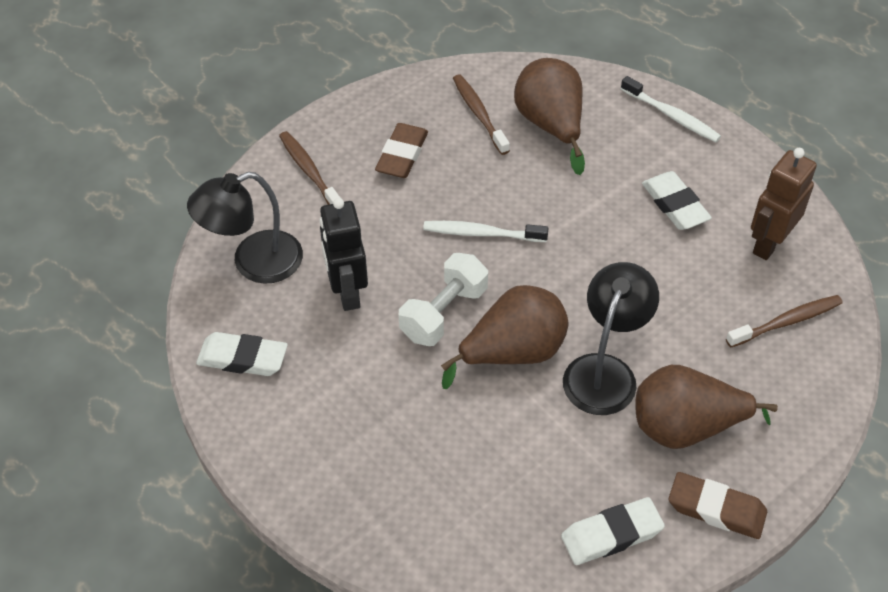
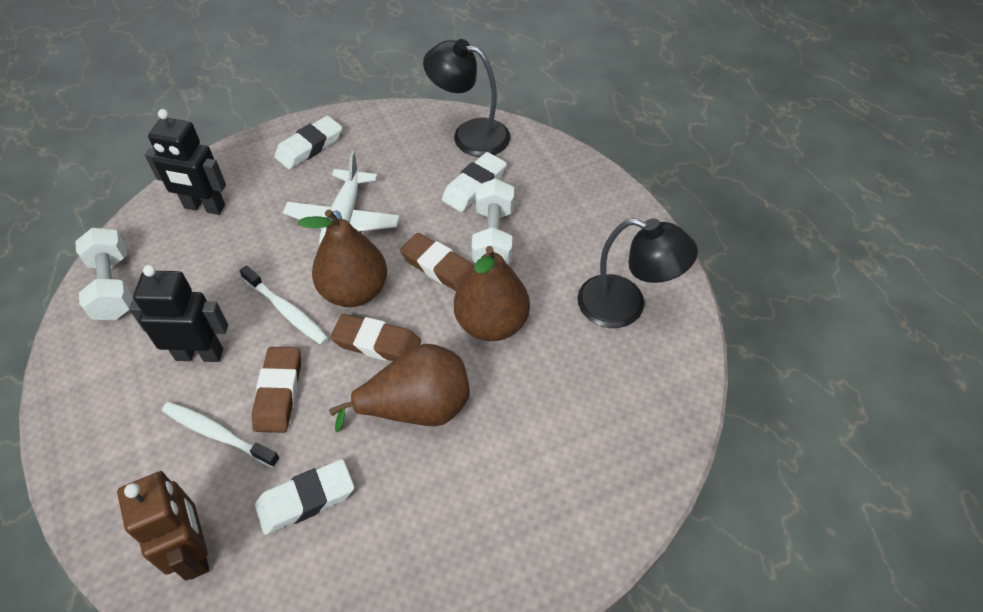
black robot: 1 -> 2
brown eraser: 2 -> 3
brown toothbrush: 3 -> 0
white dumbbell: 1 -> 2
white plane: 0 -> 1

